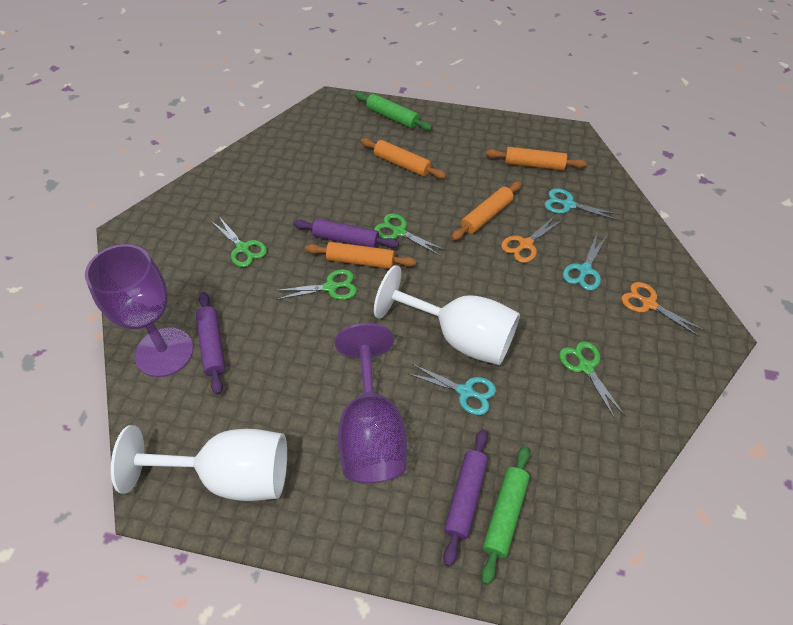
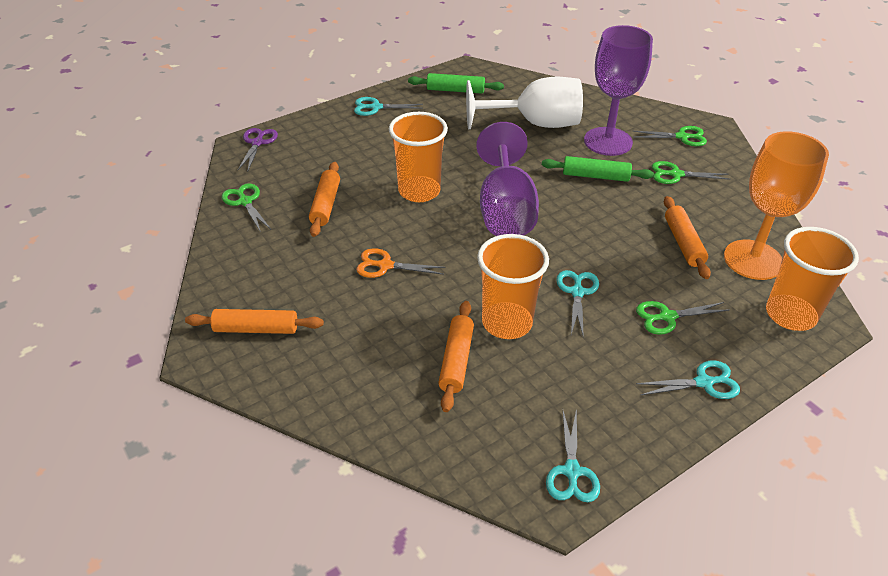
orange cup: 0 -> 3
orange goblet: 0 -> 1
orange scissors: 2 -> 1
purple rolling pin: 3 -> 0
purple scissors: 0 -> 1
turquoise scissors: 3 -> 4
white goblet: 2 -> 1

